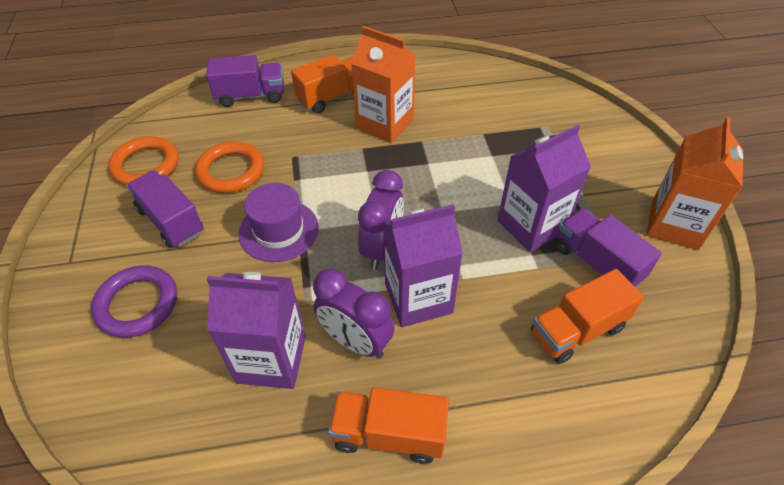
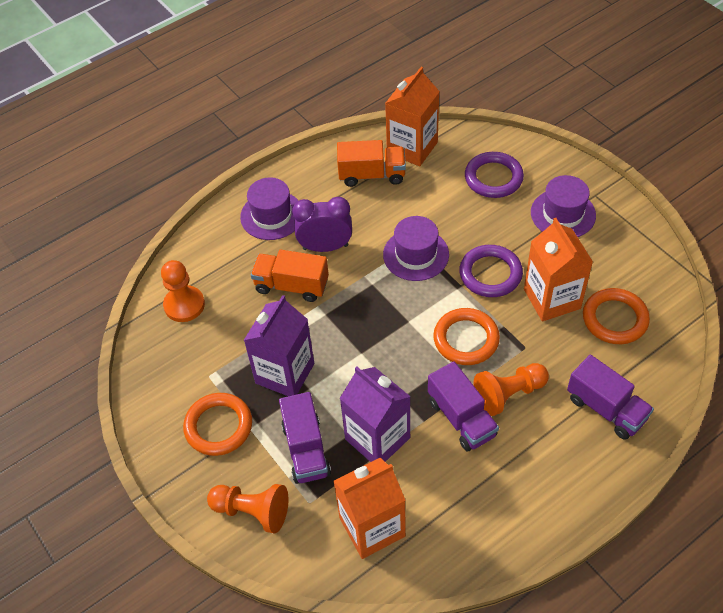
orange carton: 2 -> 3
orange pawn: 0 -> 3
orange ring: 2 -> 3
orange truck: 3 -> 2
purple carton: 3 -> 2
purple clock: 2 -> 1
purple hat: 1 -> 3
purple ring: 1 -> 2

